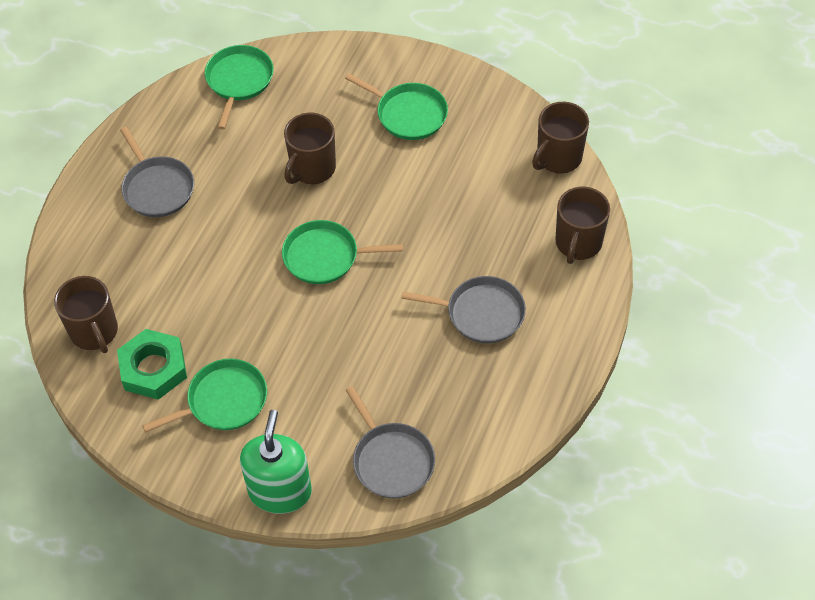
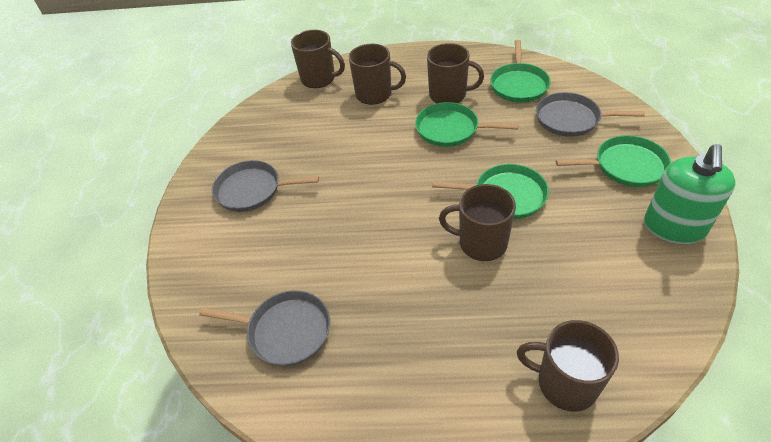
brown mug: 4 -> 5
green nut: 1 -> 0

